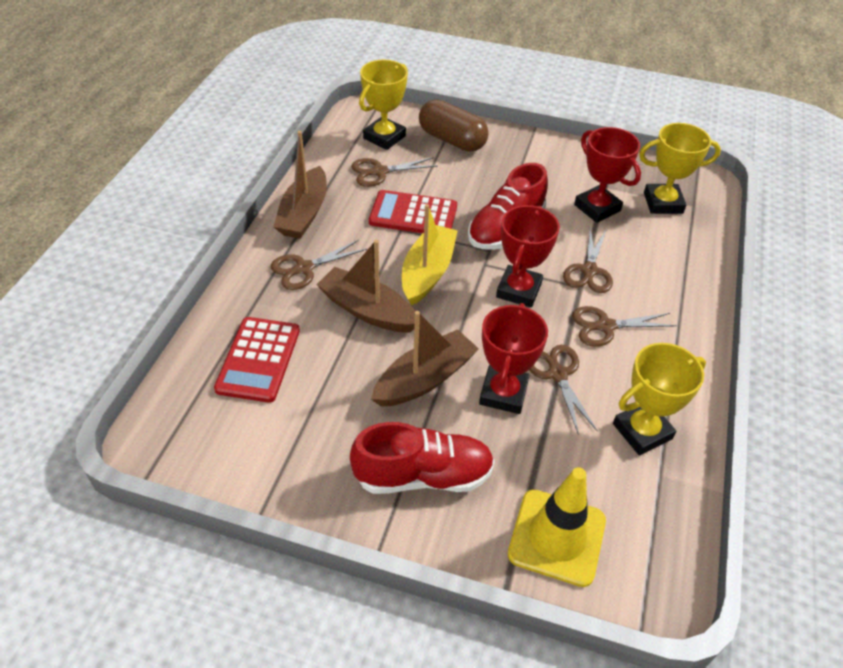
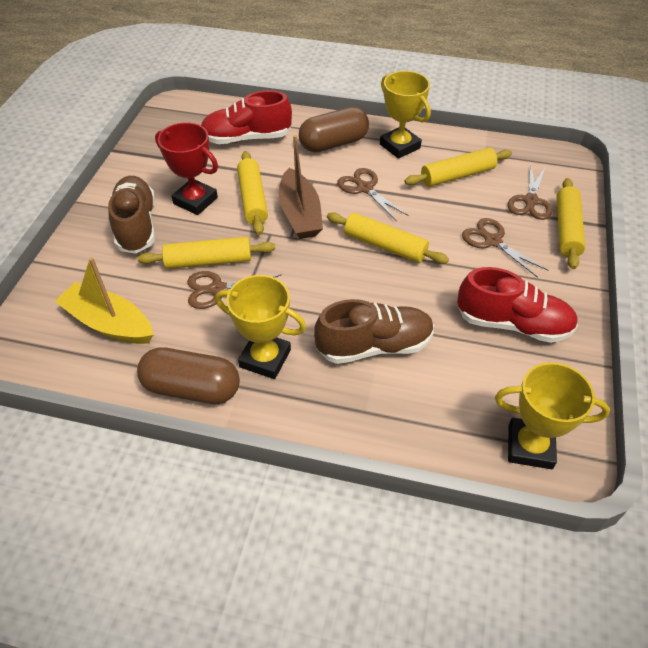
brown boat: 3 -> 1
brown capsule: 1 -> 2
brown scissors: 5 -> 4
brown shoe: 0 -> 2
red calculator: 2 -> 0
red trophy: 3 -> 1
yellow rolling pin: 0 -> 5
yellow traffic cone: 1 -> 0

